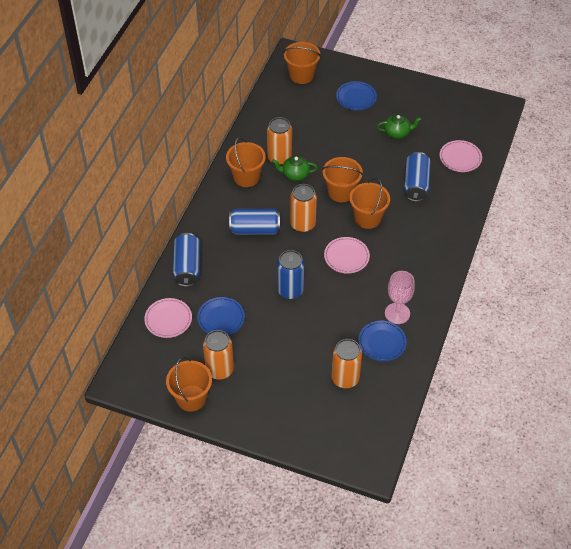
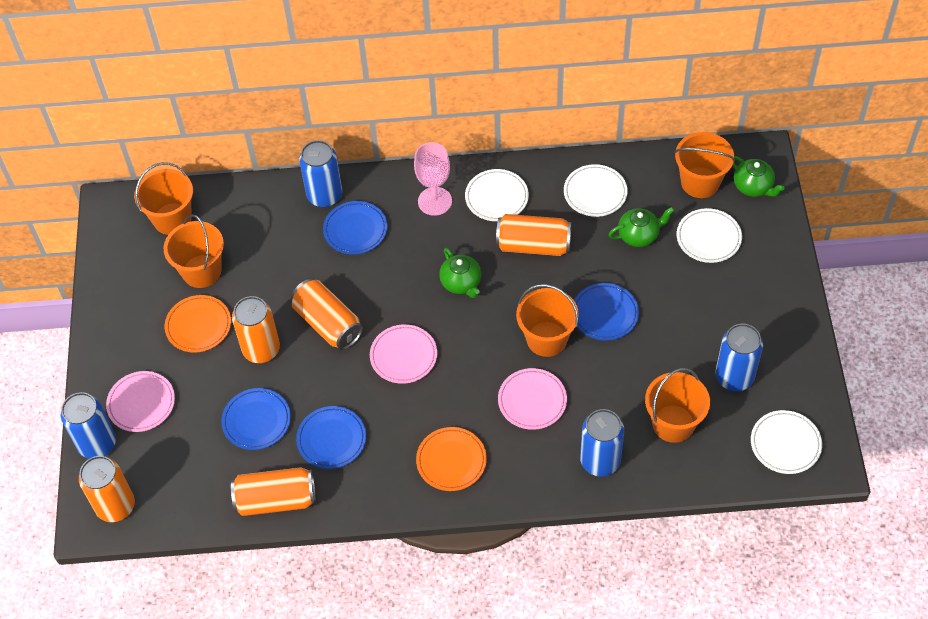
blue plate: 3 -> 4
green teapot: 2 -> 3
orange can: 4 -> 5
orange plate: 0 -> 2
white plate: 0 -> 4

